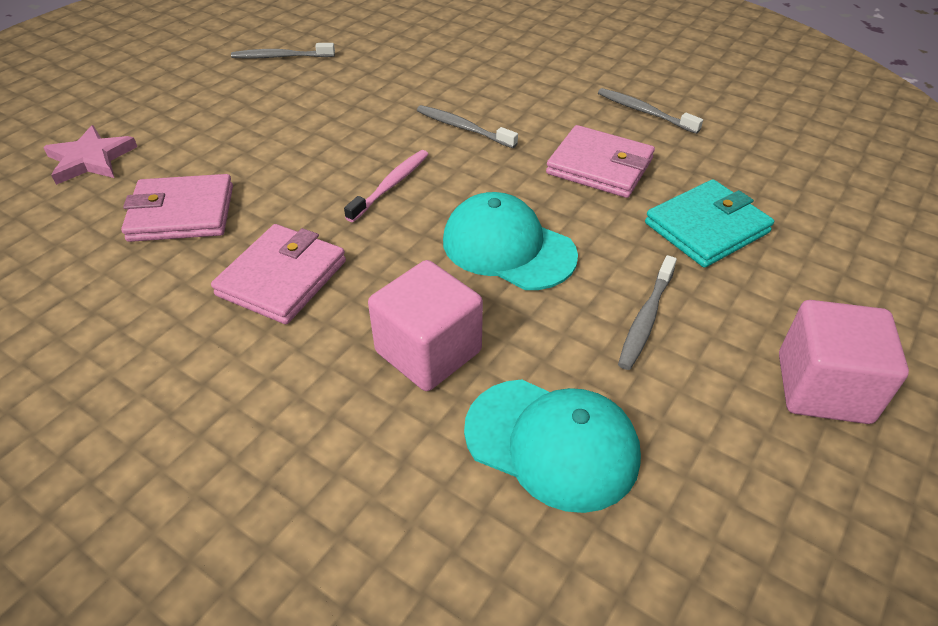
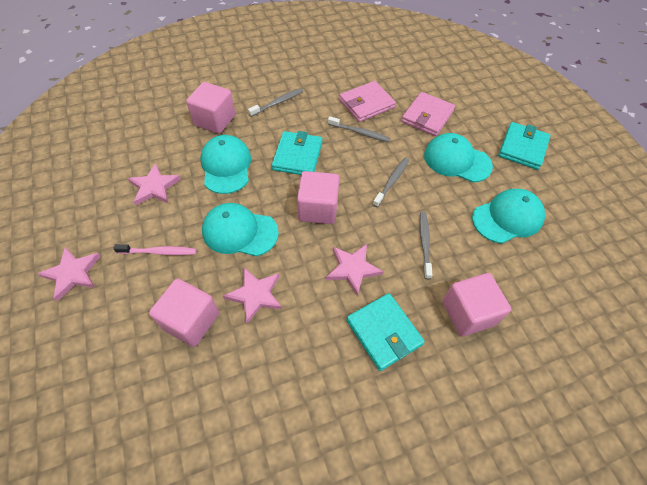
pink cube: 2 -> 4
pink star: 1 -> 4
pink wallet: 3 -> 2
turquoise cap: 2 -> 4
turquoise wallet: 1 -> 3

